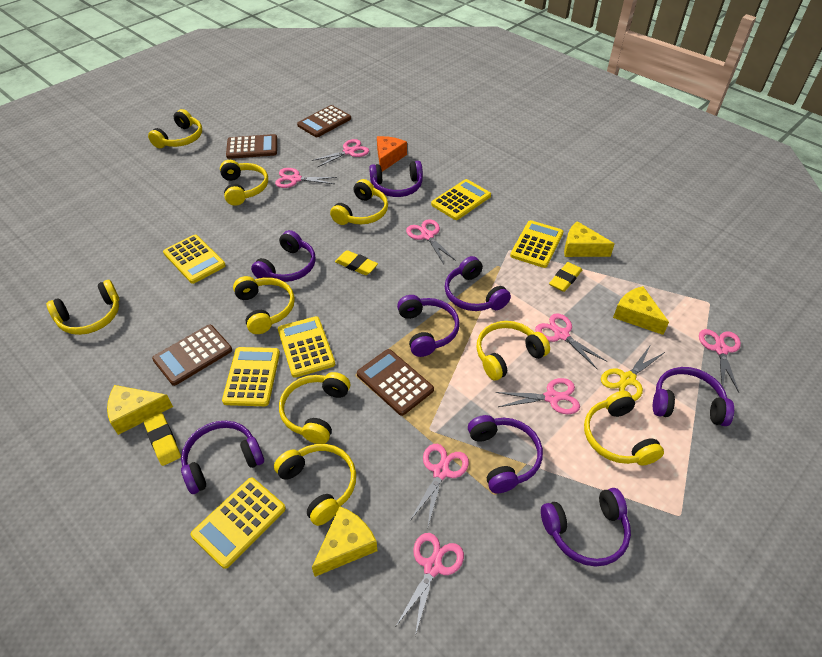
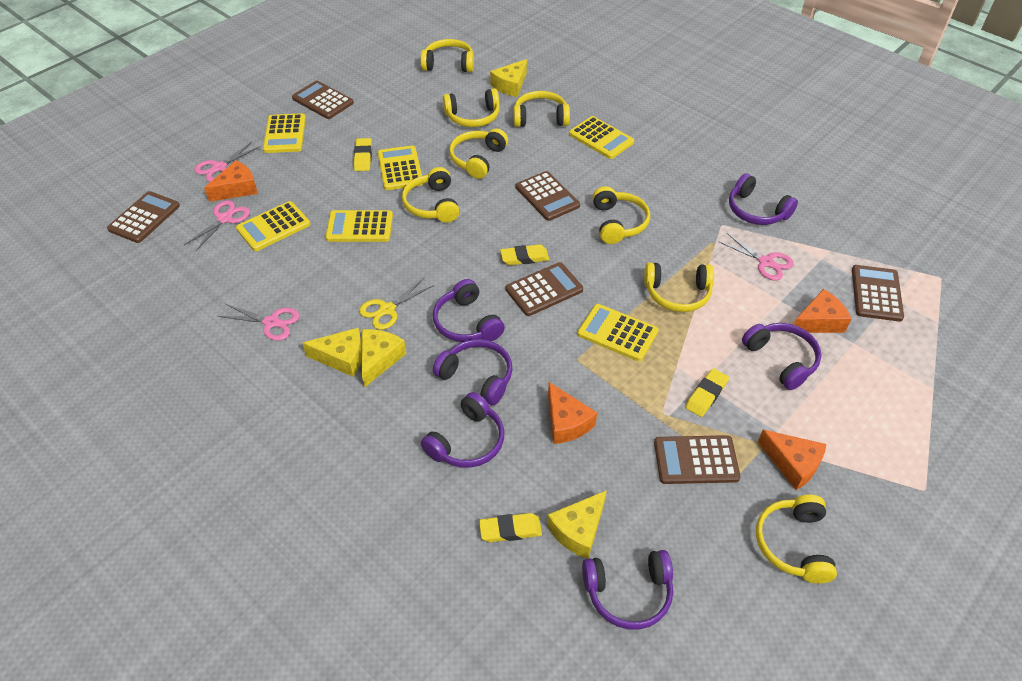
brown calculator: 4 -> 6
orange cheese: 1 -> 4
pink scissors: 8 -> 4
purple headphones: 8 -> 6
yellow eraser: 3 -> 4
yellow headphones: 9 -> 8

